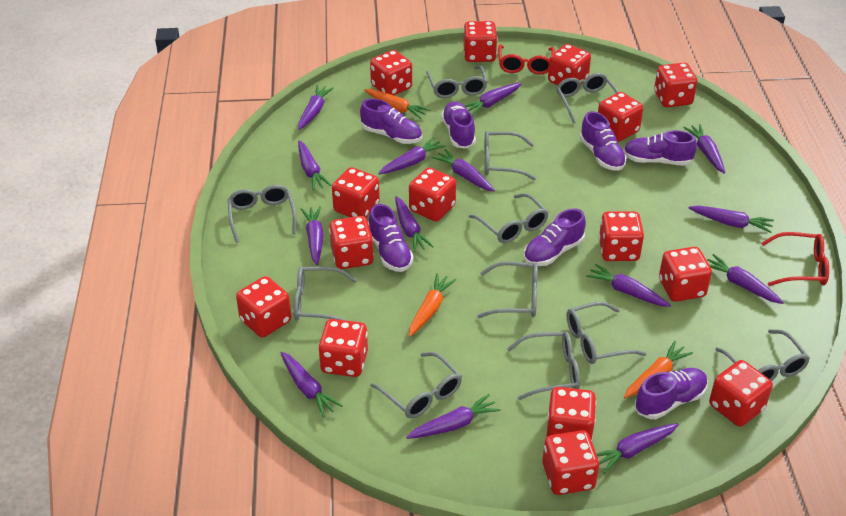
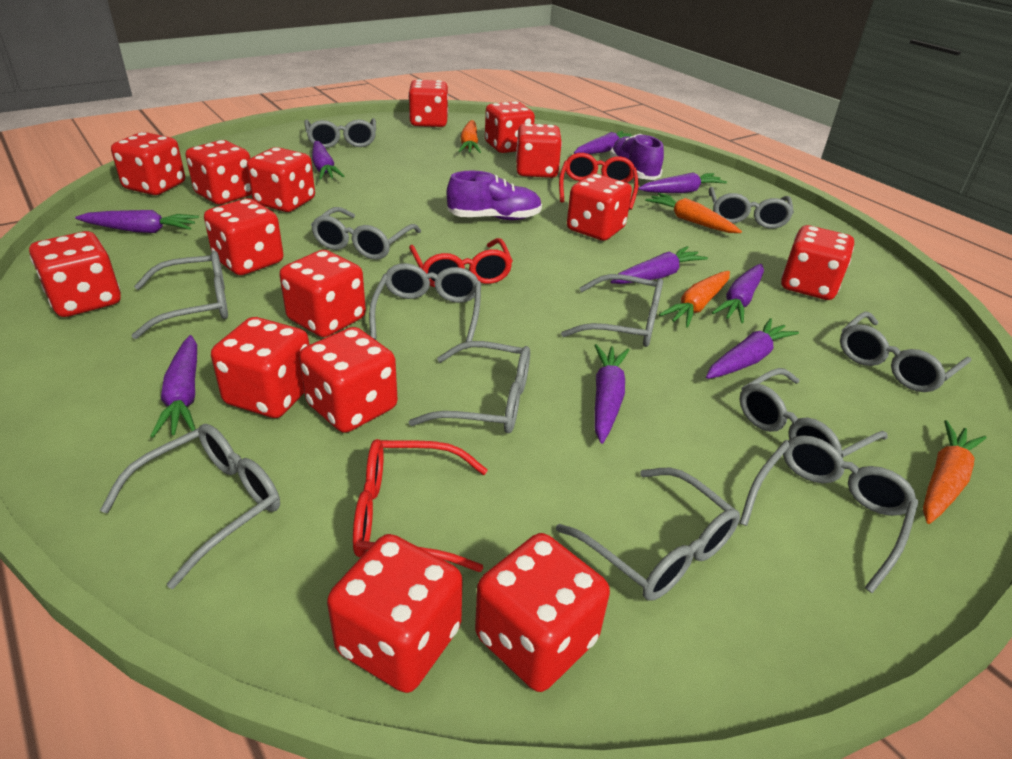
grey glasses: 11 -> 12
orange carrot: 3 -> 4
purple carrot: 14 -> 9
purple shoe: 7 -> 2
red glasses: 2 -> 3

